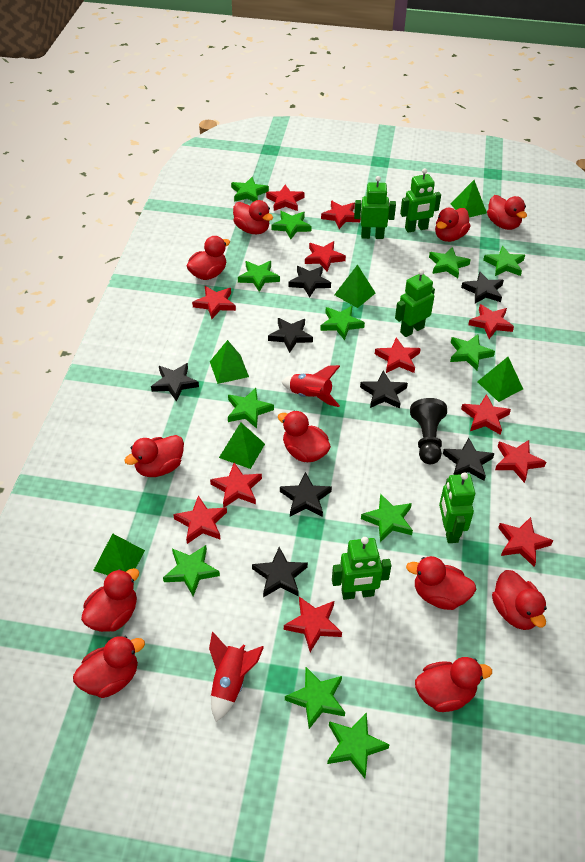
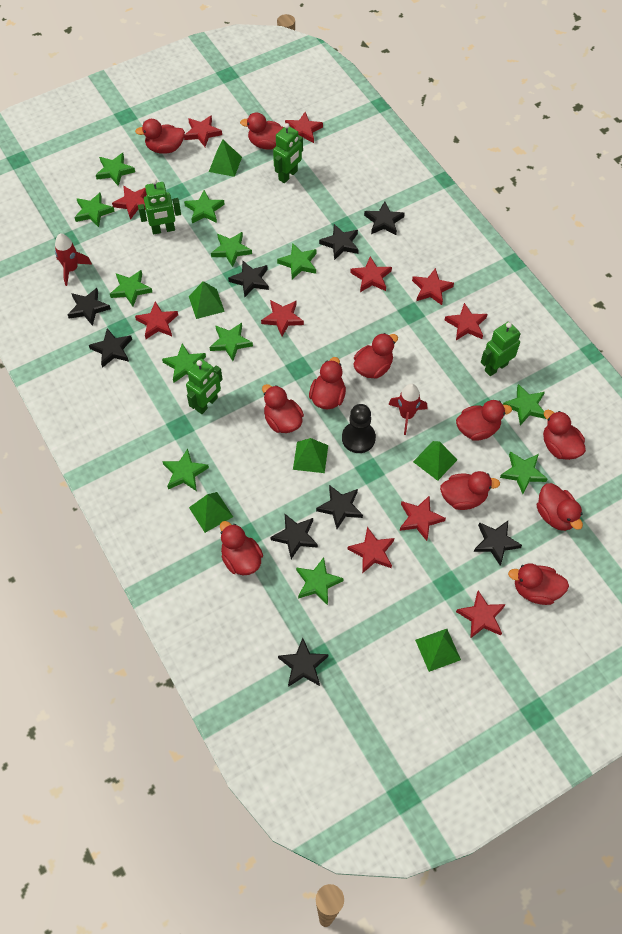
black star: 8 -> 9
green robot: 5 -> 4
red star: 12 -> 11

